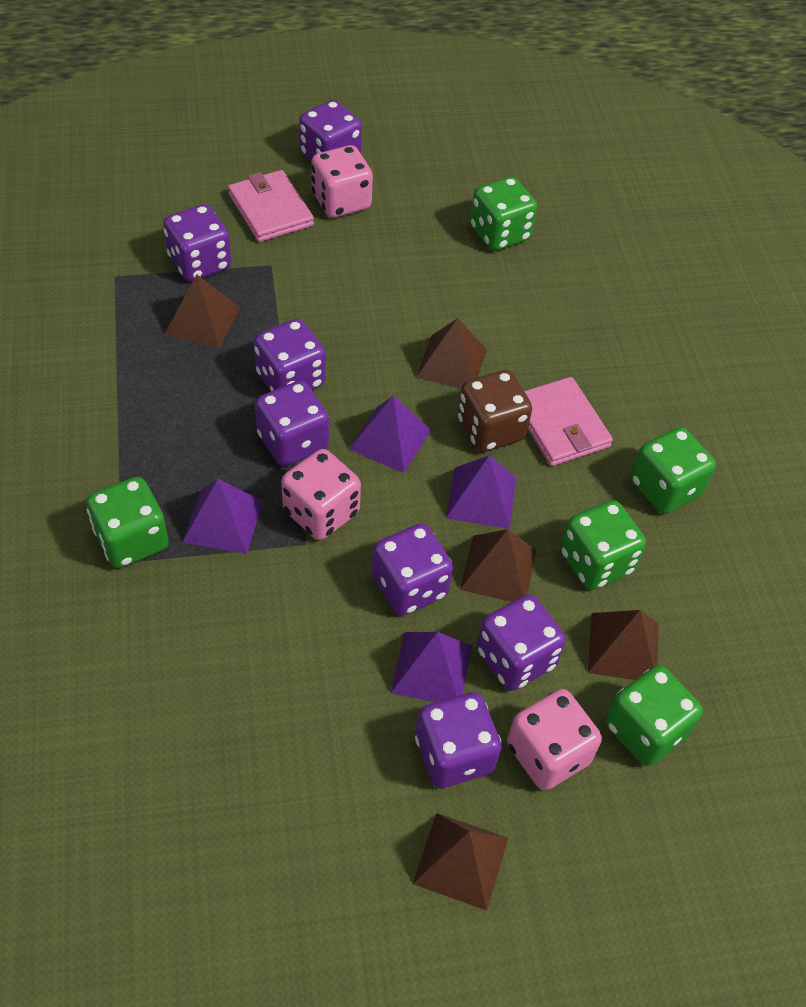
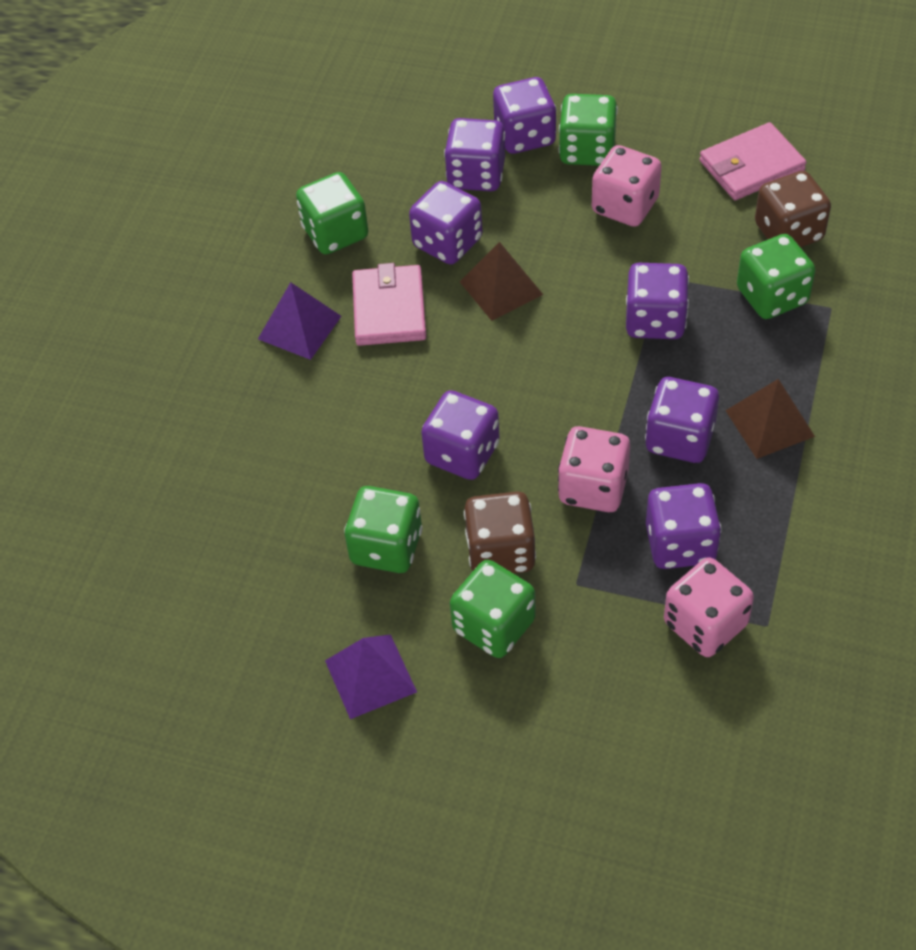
brown dice: 1 -> 2
brown pyramid: 5 -> 2
purple pyramid: 4 -> 2

